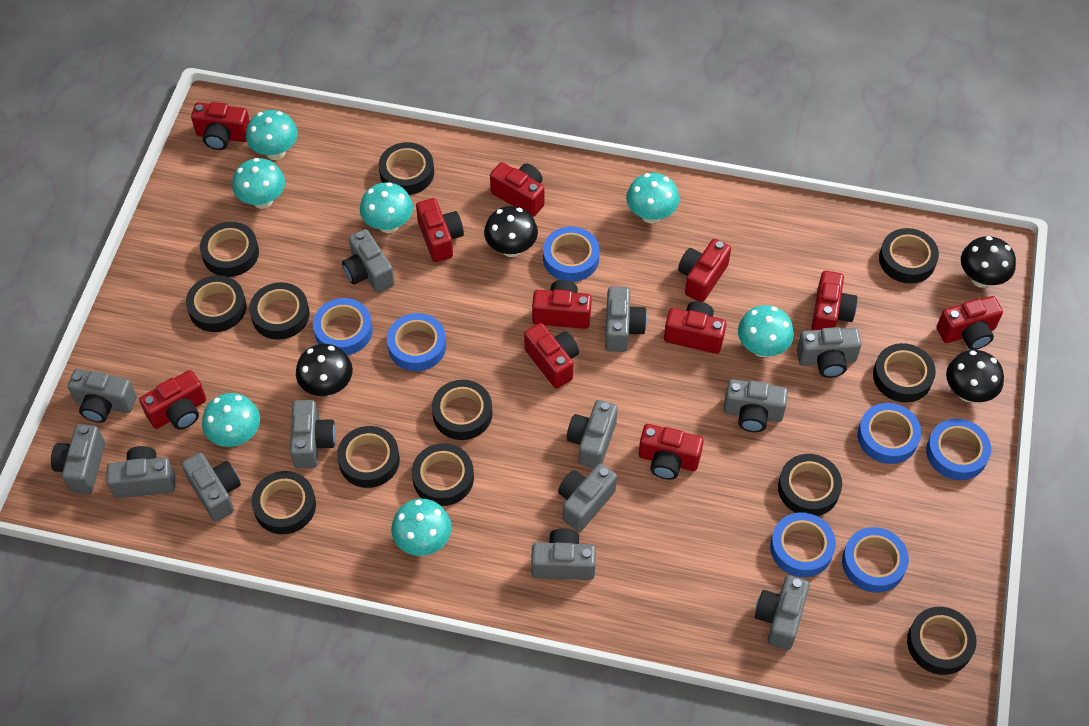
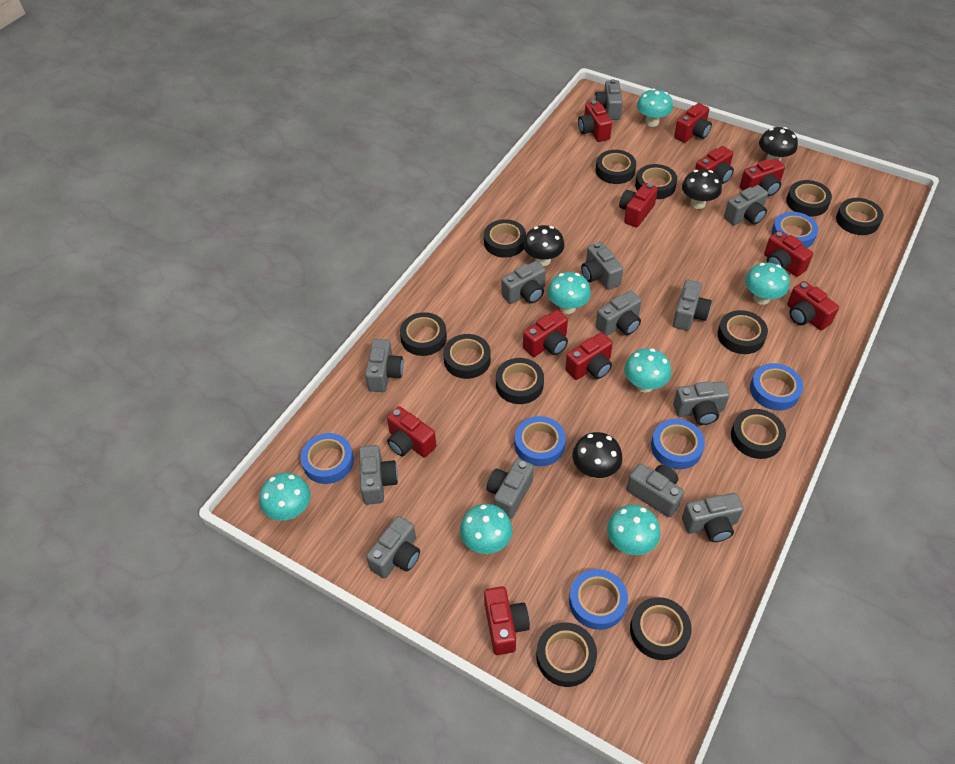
blue tape: 7 -> 6

